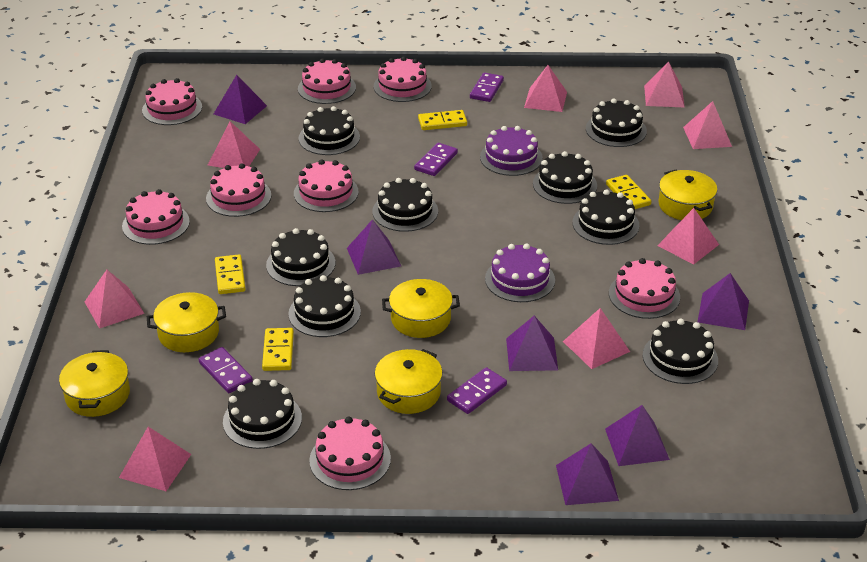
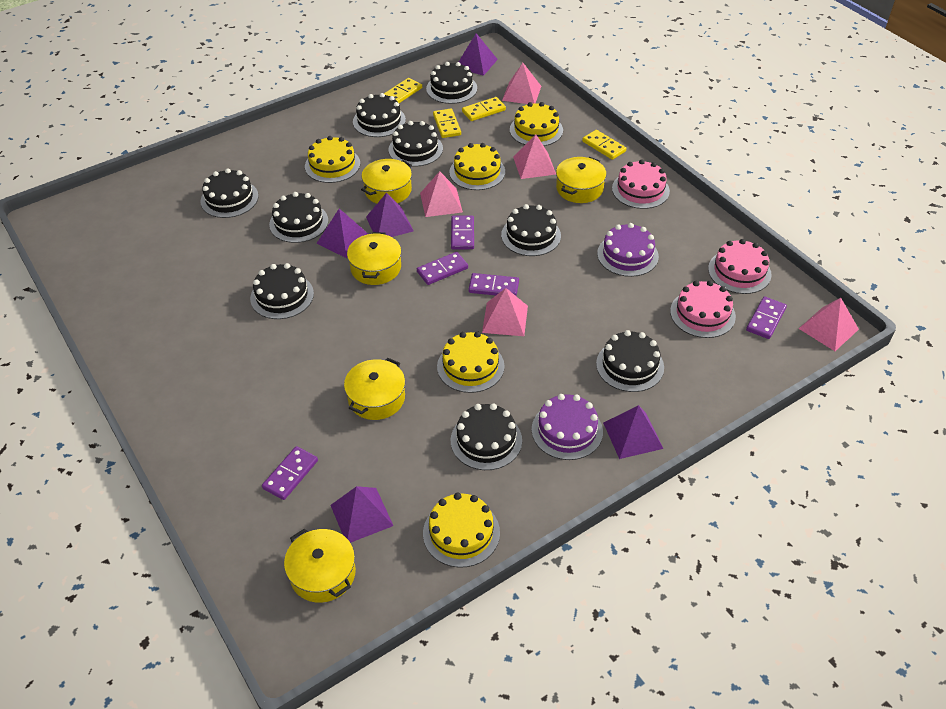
pink cake: 8 -> 3
pink pyramid: 8 -> 5
purple domino: 4 -> 5
purple pyramid: 6 -> 5
yellow cake: 0 -> 5

